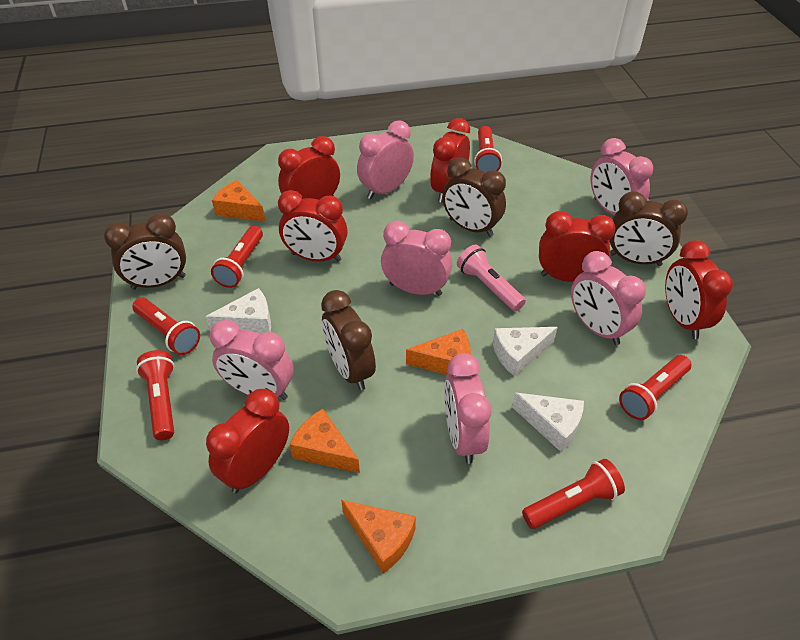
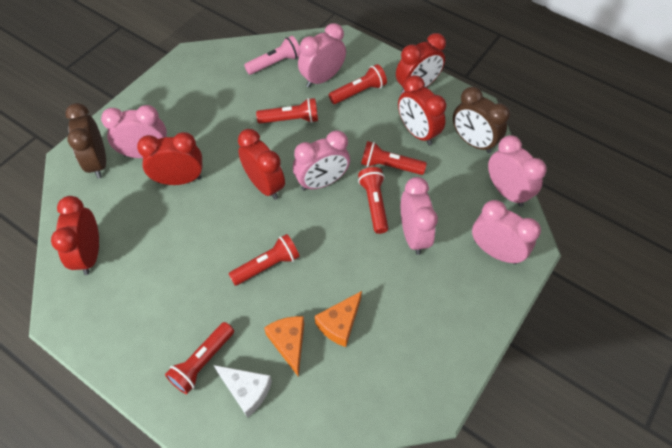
brown clock: 4 -> 2
orange cheese: 4 -> 2
red clock: 6 -> 5
white cheese: 3 -> 1

